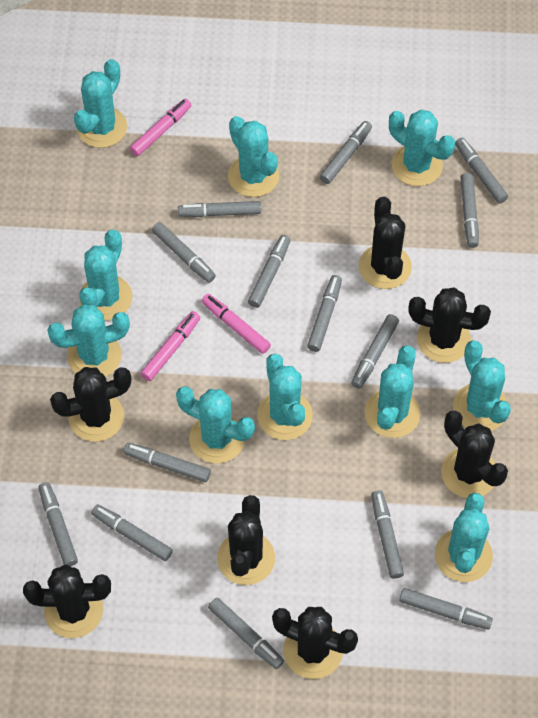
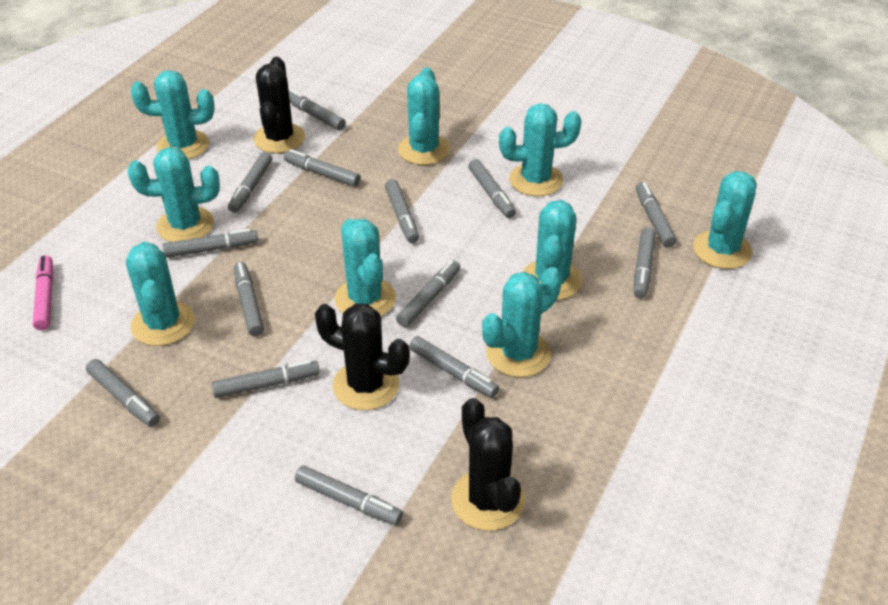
black cactus: 7 -> 3
pink marker: 3 -> 1
turquoise cactus: 10 -> 9

